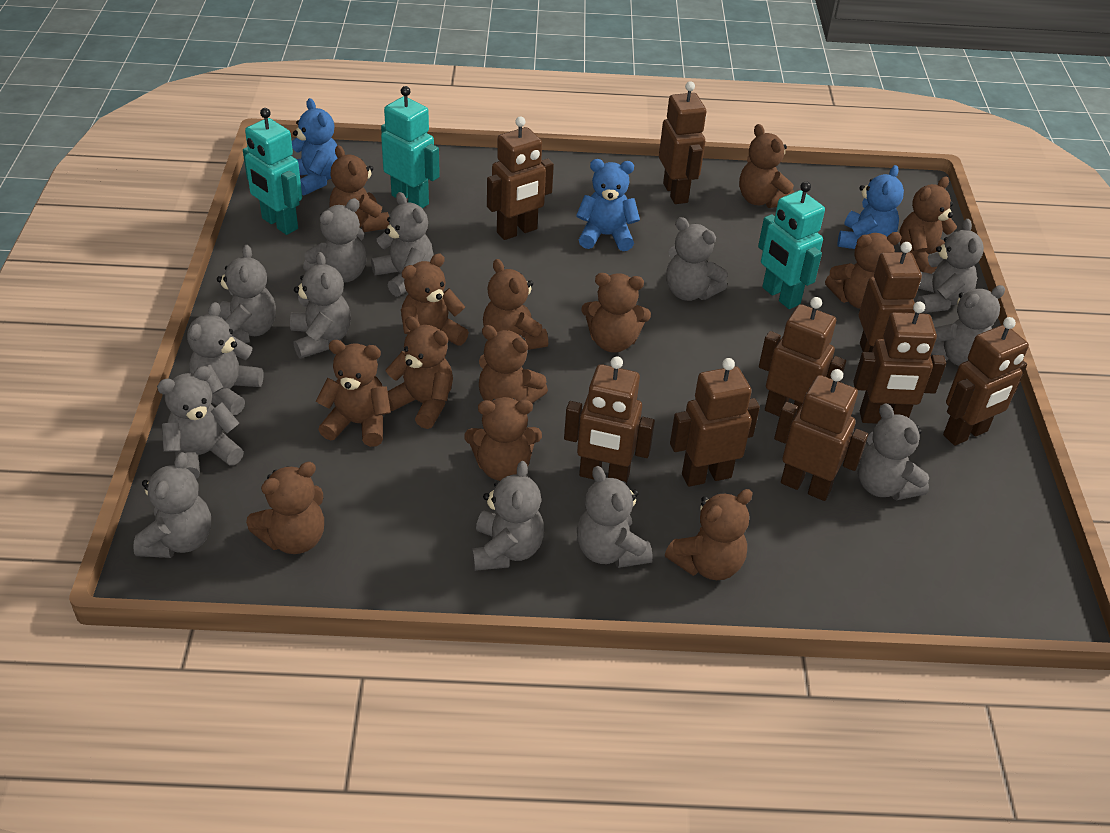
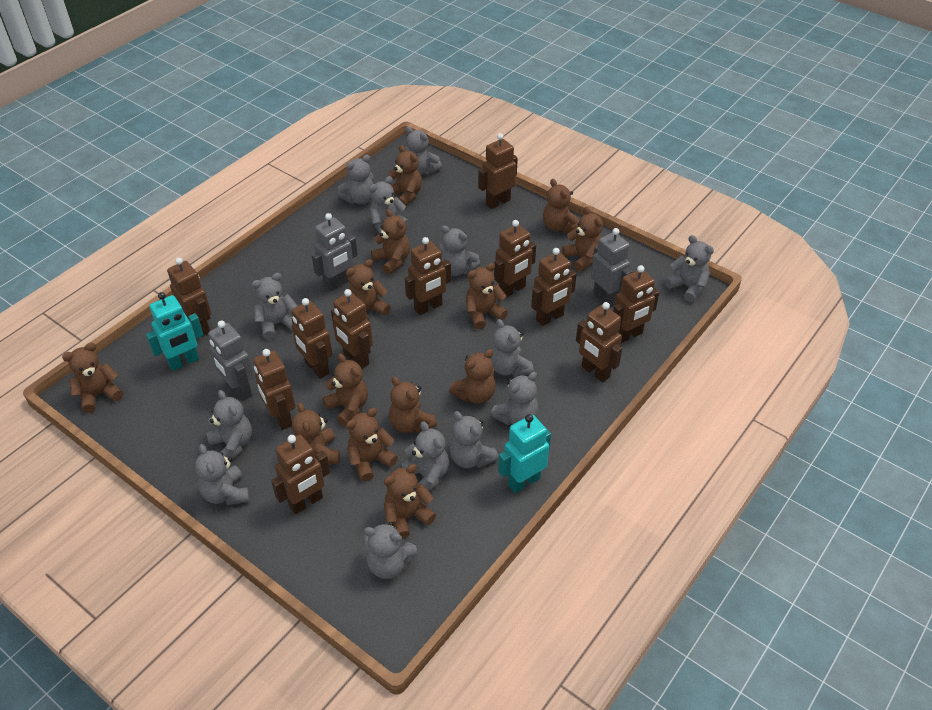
blue teddy bear: 3 -> 0
brown robot: 9 -> 11
grey robot: 0 -> 3
turquoise robot: 3 -> 2

